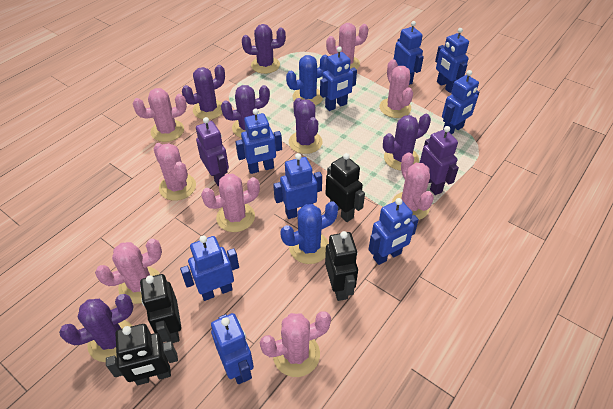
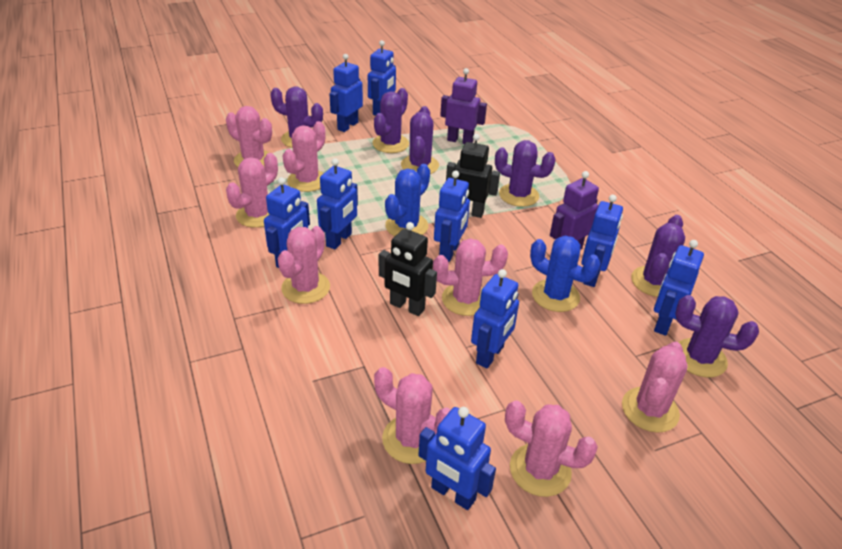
black robot: 4 -> 2

